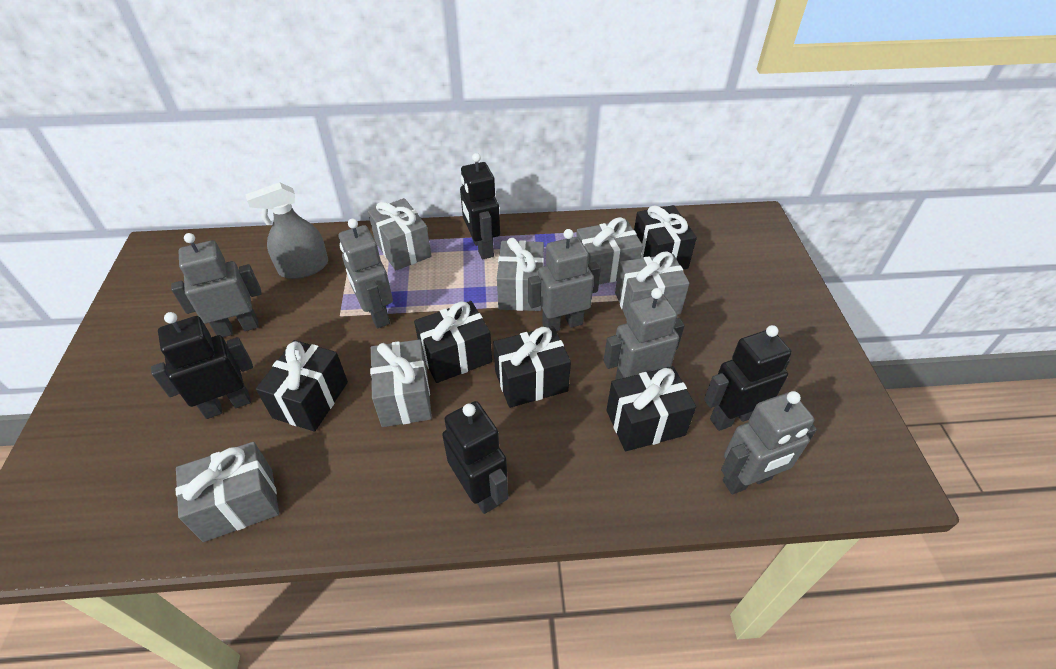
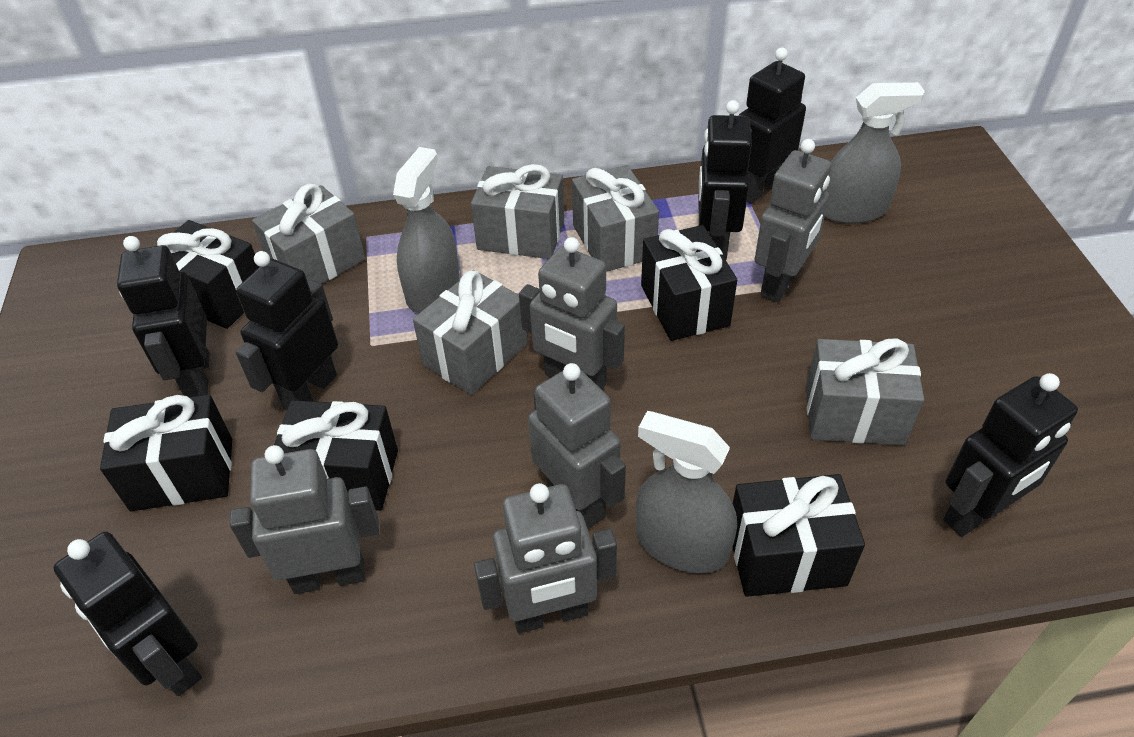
black robot: 4 -> 6
grey gift: 6 -> 5
grey spray bottle: 1 -> 3

